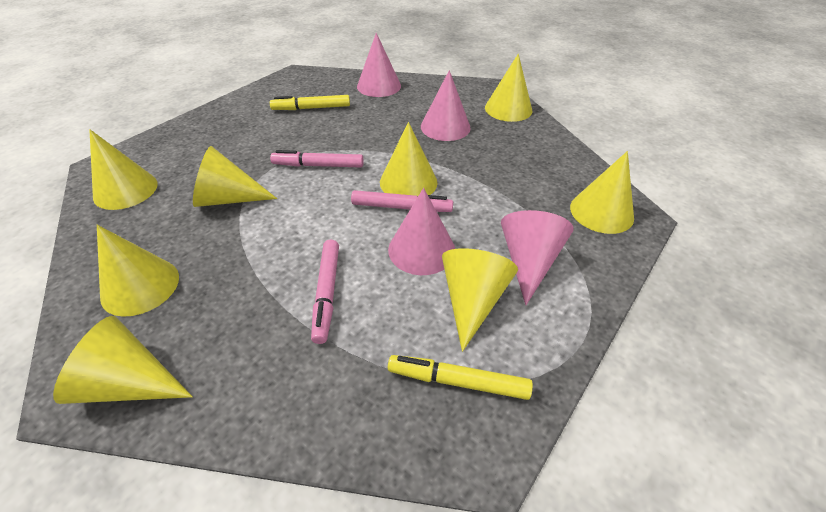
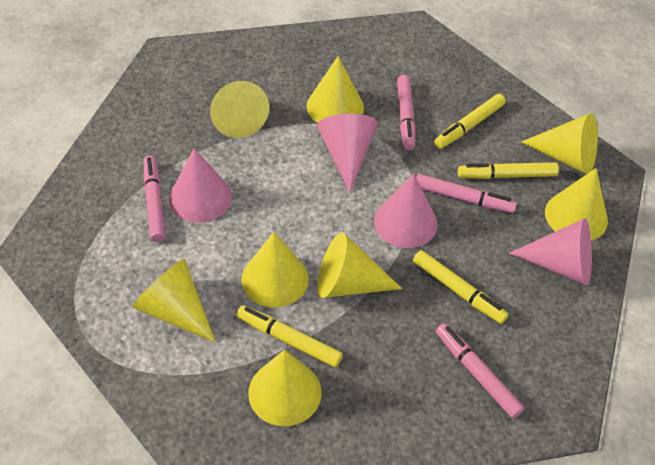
pink marker: 3 -> 4
yellow marker: 2 -> 4

